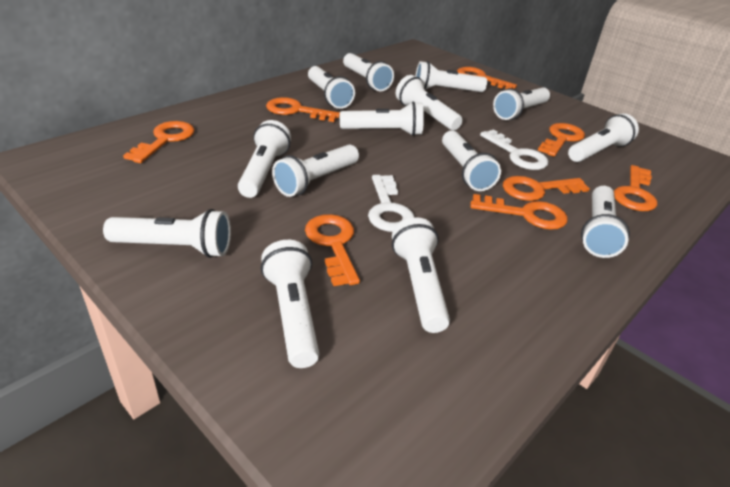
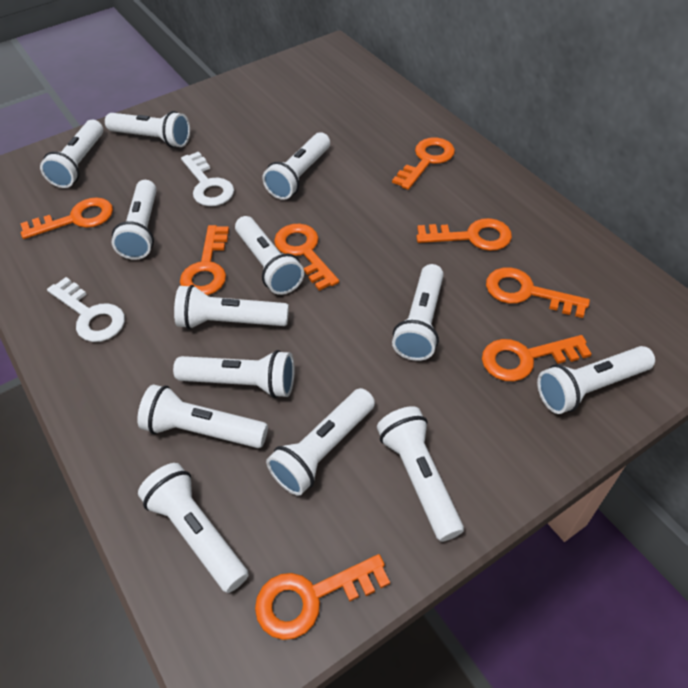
white flashlight: 14 -> 13

